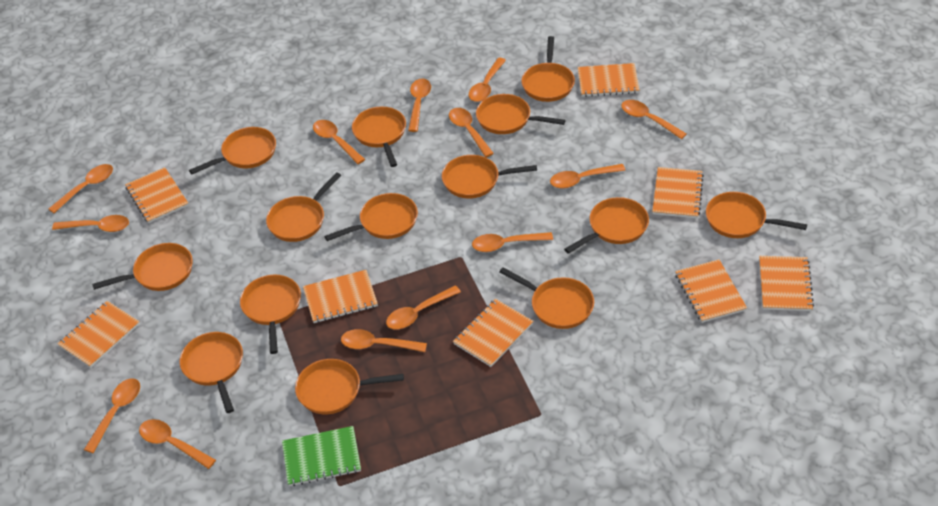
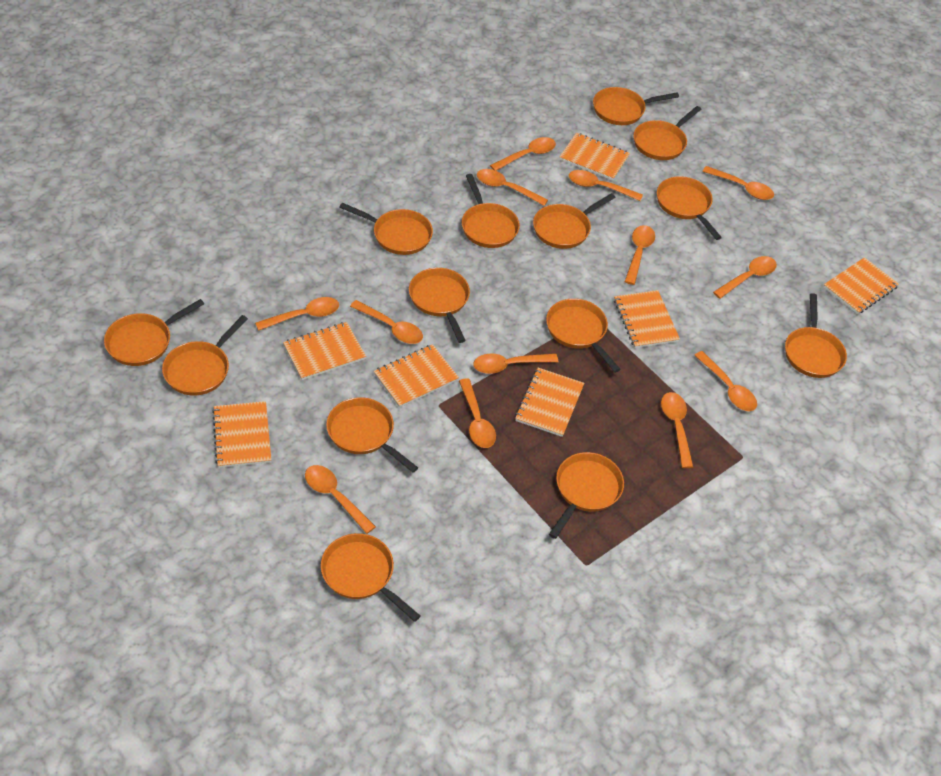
green notebook: 1 -> 0
orange notebook: 8 -> 7

